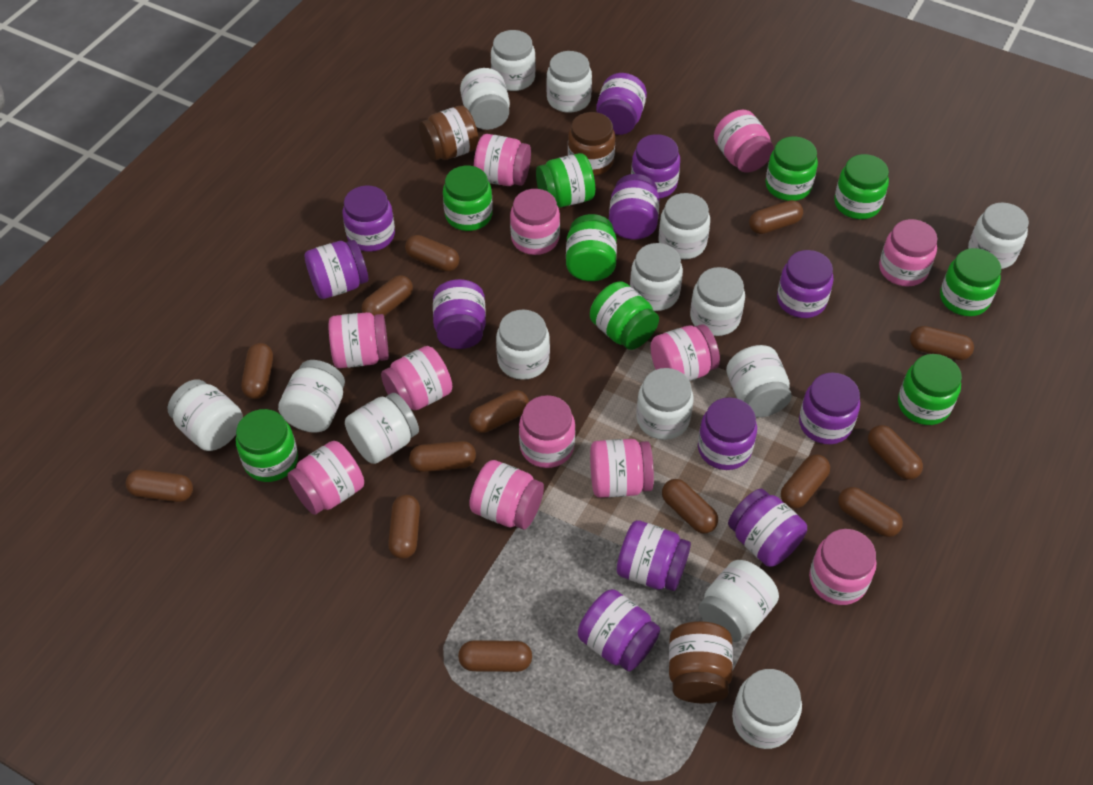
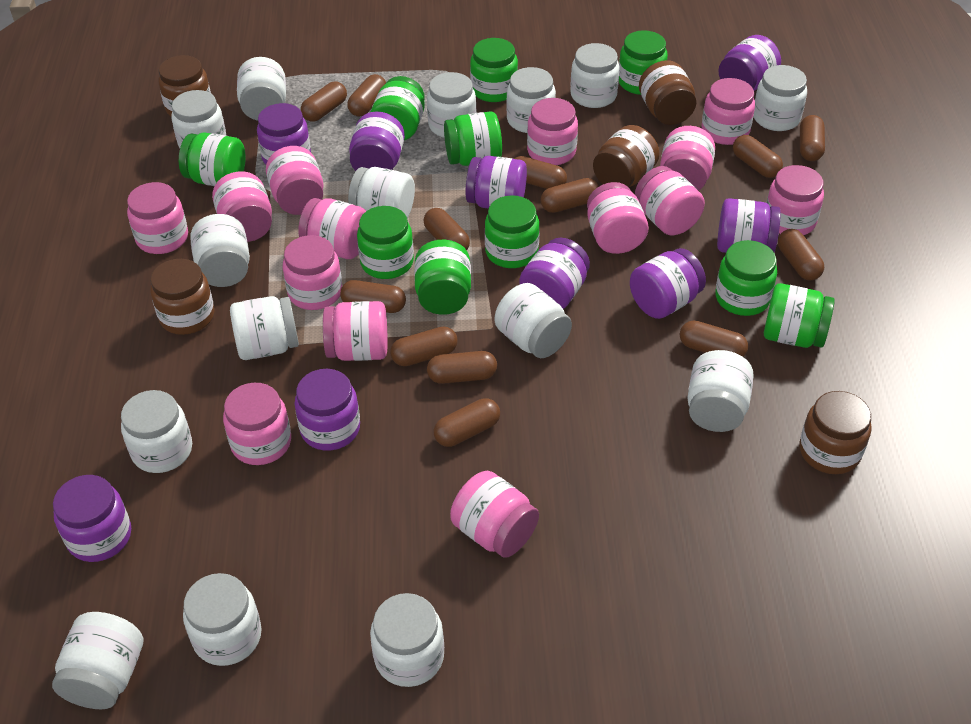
brown capsule: 14 -> 13
brown jar: 3 -> 5
green jar: 9 -> 10
pink jar: 12 -> 14
purple jar: 12 -> 9

